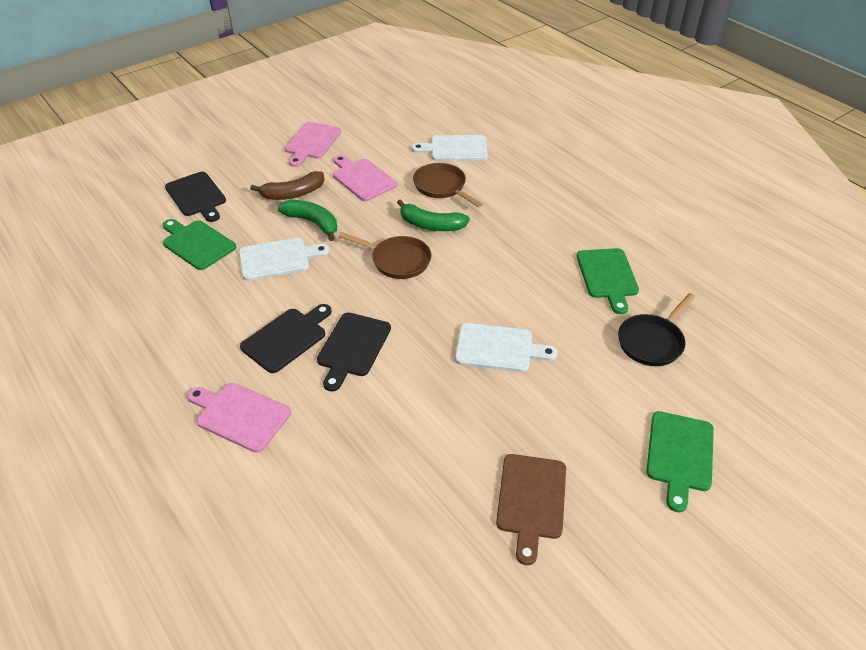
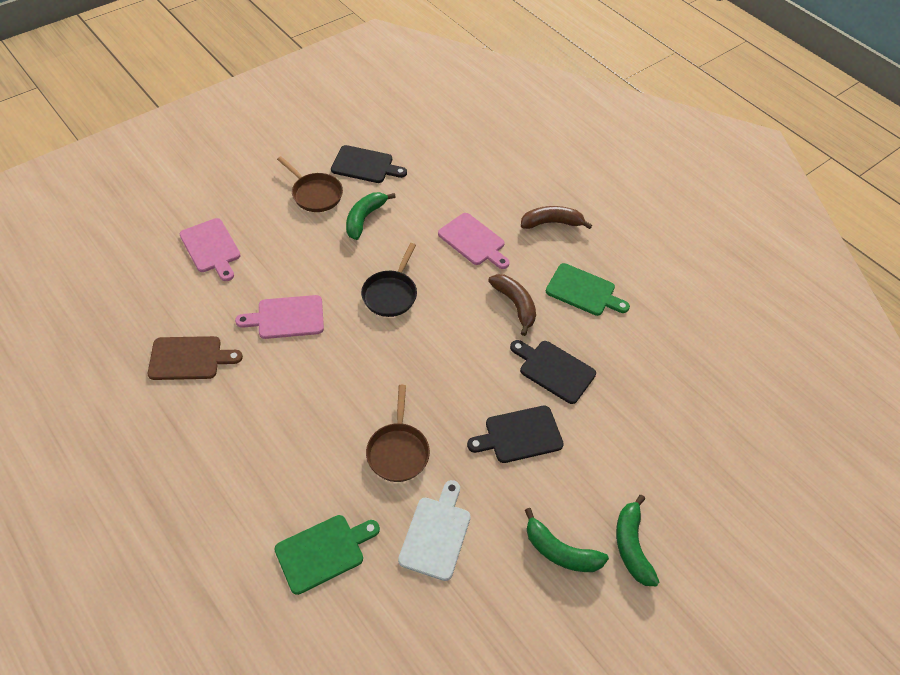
brown banana: 1 -> 2
green banana: 2 -> 3
green cutting board: 3 -> 2
white cutting board: 3 -> 1

